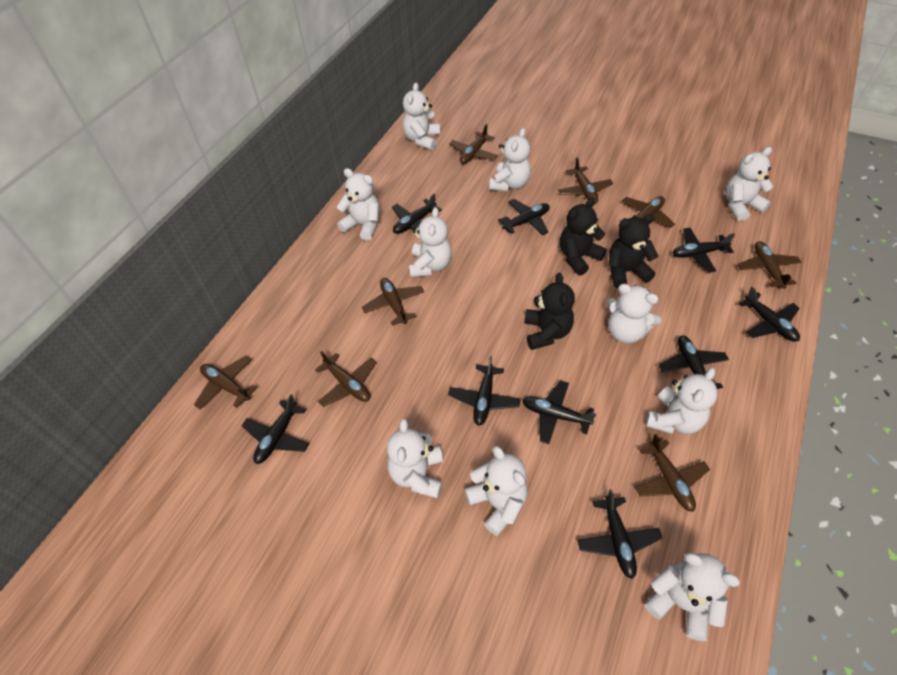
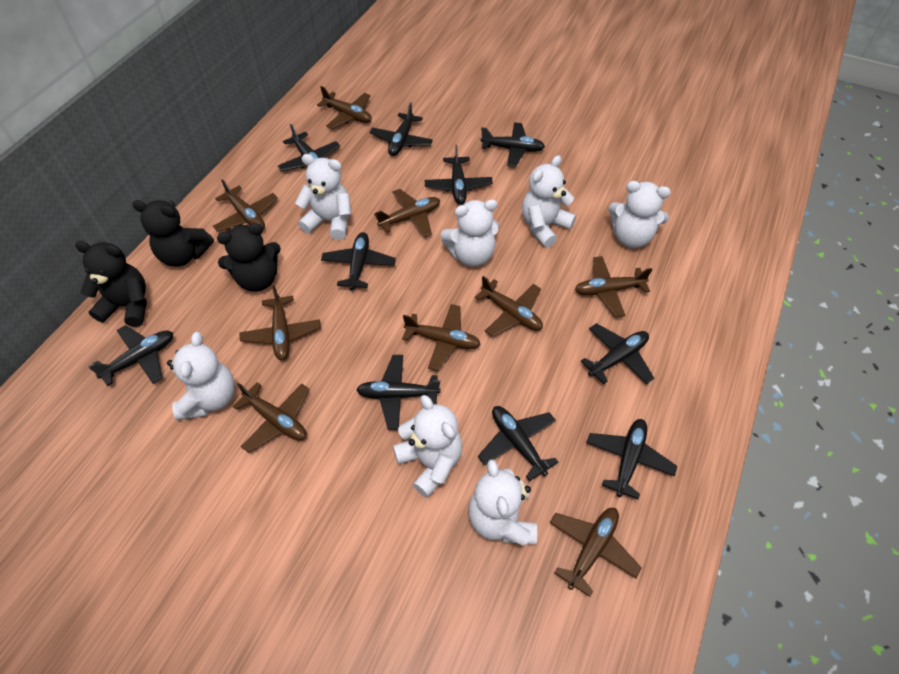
black plane: 9 -> 10
brown plane: 8 -> 9
white teddy bear: 10 -> 7

